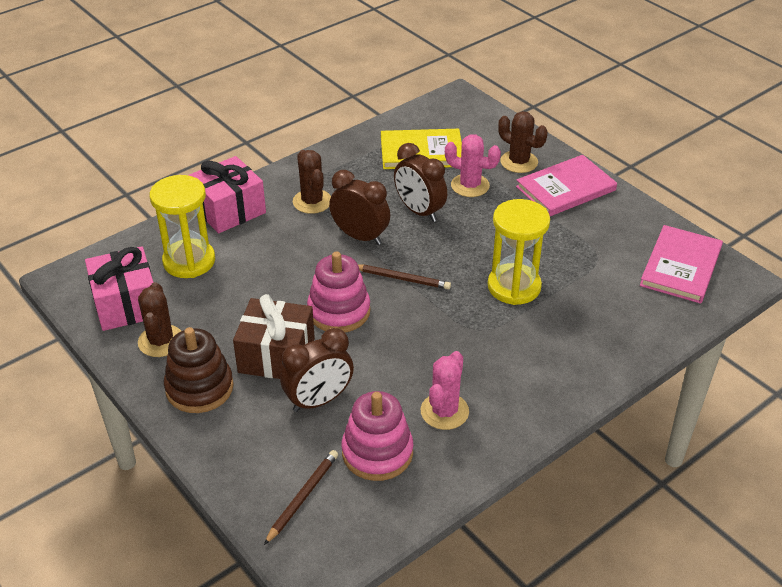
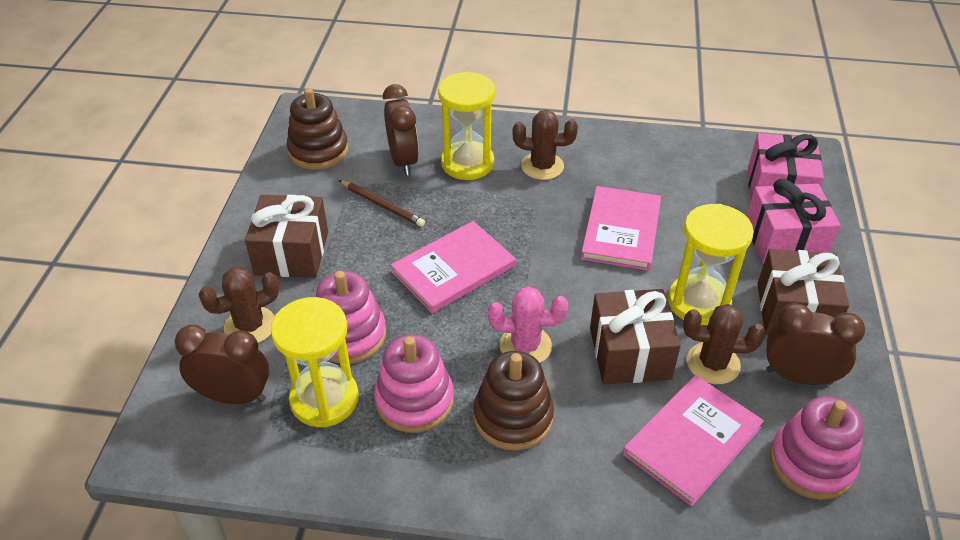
brown gift: 1 -> 3
brown pencil: 2 -> 1
brown stacking toy: 1 -> 2
pink book: 2 -> 3
pink cactus: 2 -> 1
pink stacking toy: 2 -> 3
yellow book: 1 -> 0
yellow hourglass: 2 -> 3

